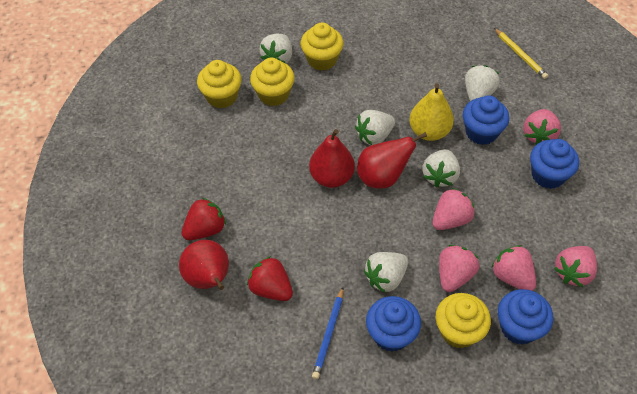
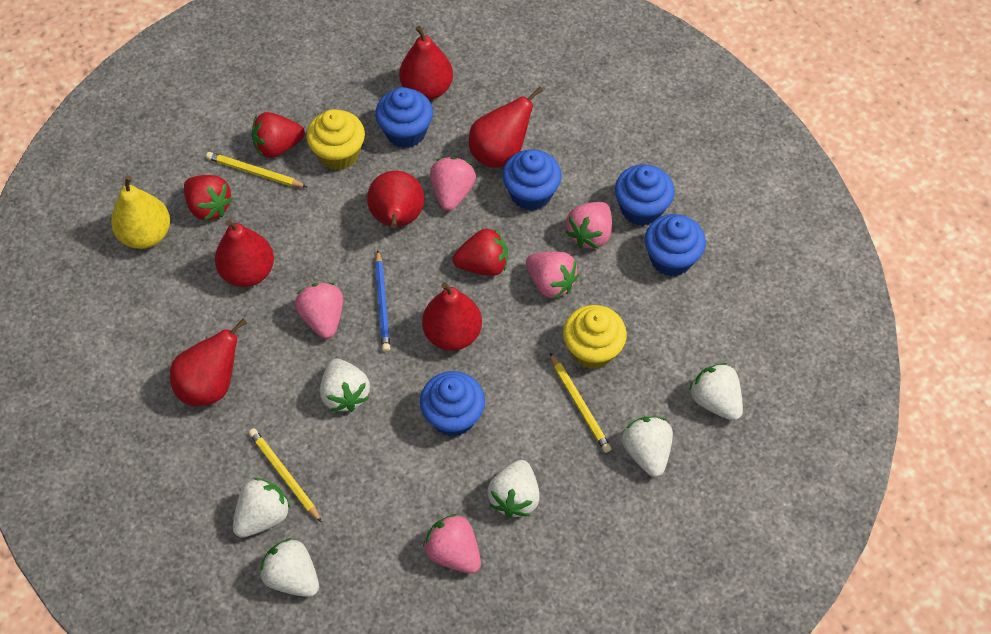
blue cupcake: 4 -> 5
red pear: 3 -> 6
red strawberry: 2 -> 3
white strawberry: 5 -> 6
yellow cupcake: 4 -> 2
yellow pencil: 1 -> 3

